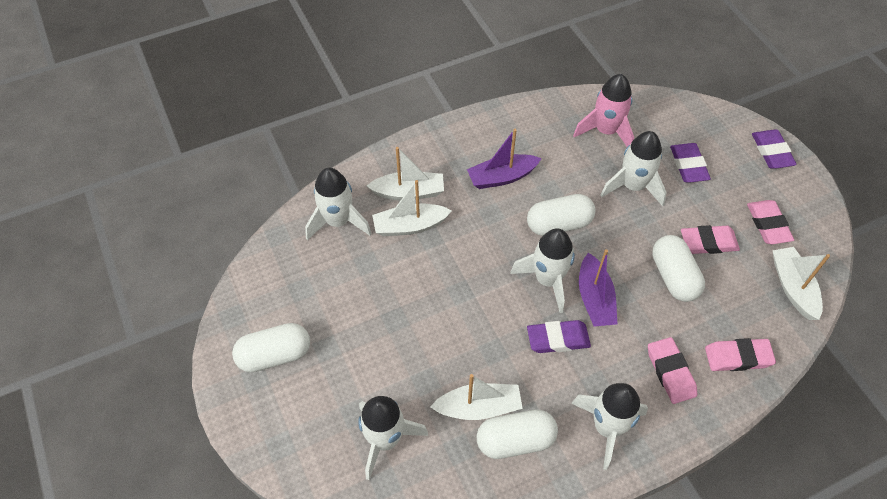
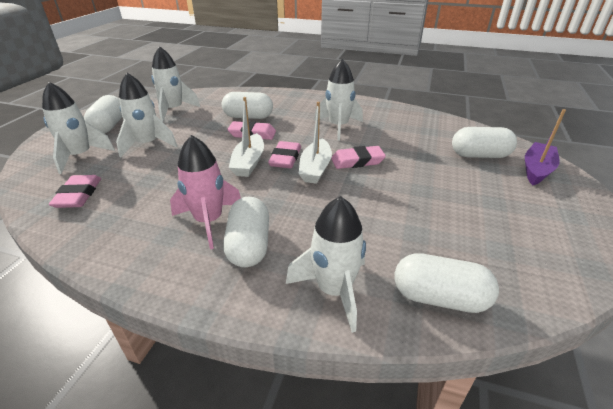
purple boat: 2 -> 1
purple eraser: 3 -> 0
white boat: 4 -> 2
white capsule: 4 -> 5

